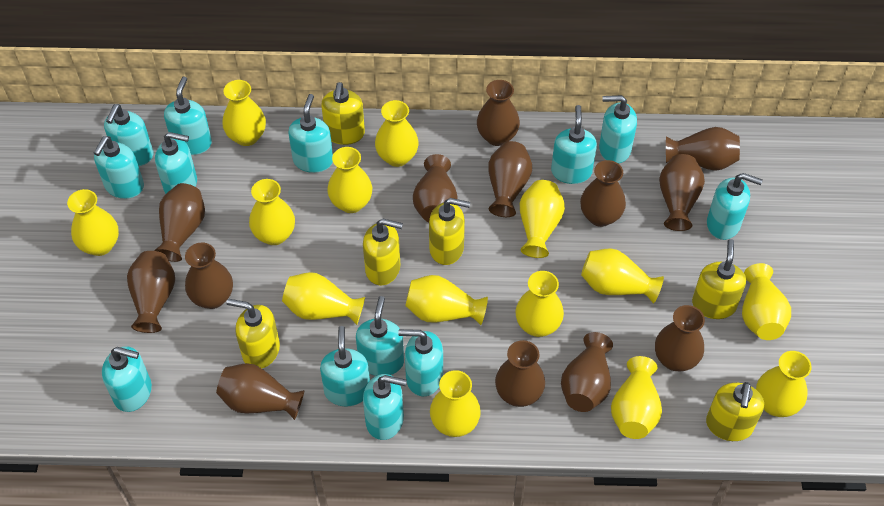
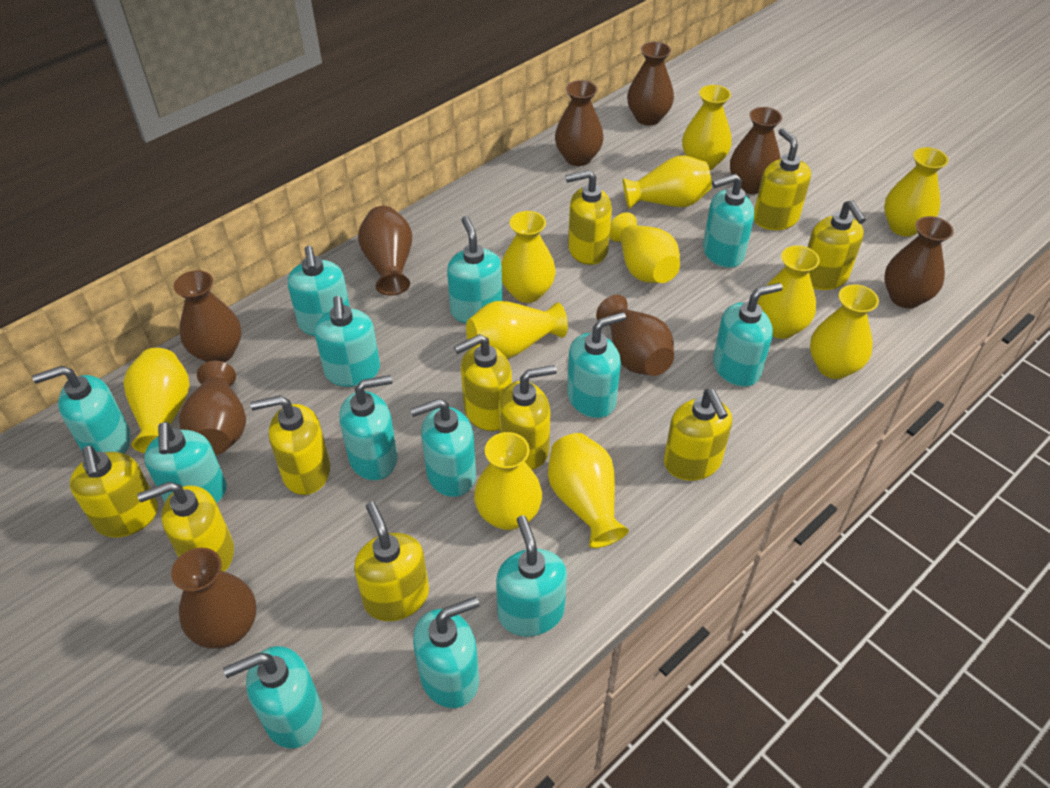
brown vase: 13 -> 9
yellow soap dispenser: 6 -> 10
yellow vase: 14 -> 11

